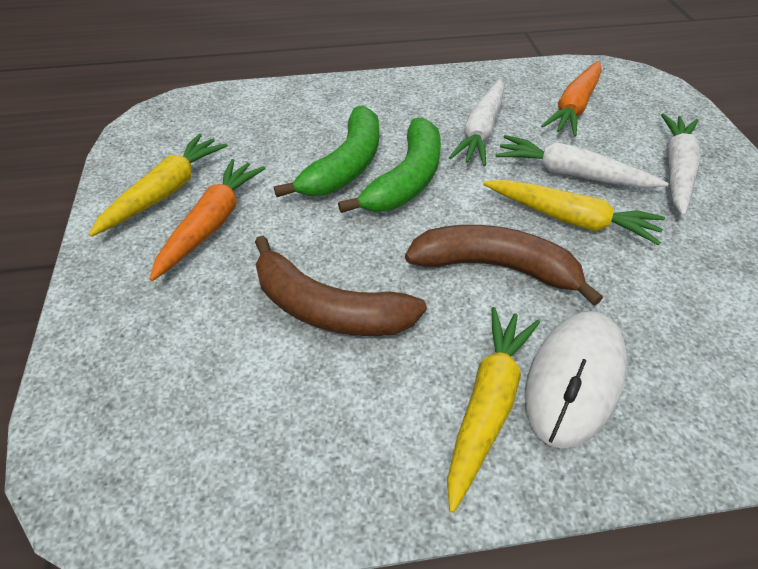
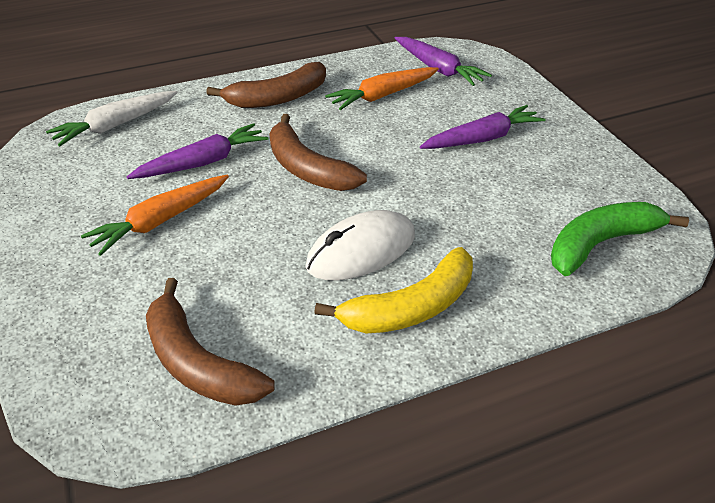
brown banana: 2 -> 3
green banana: 2 -> 1
purple carrot: 0 -> 3
white carrot: 3 -> 1
yellow banana: 0 -> 1
yellow carrot: 3 -> 0

